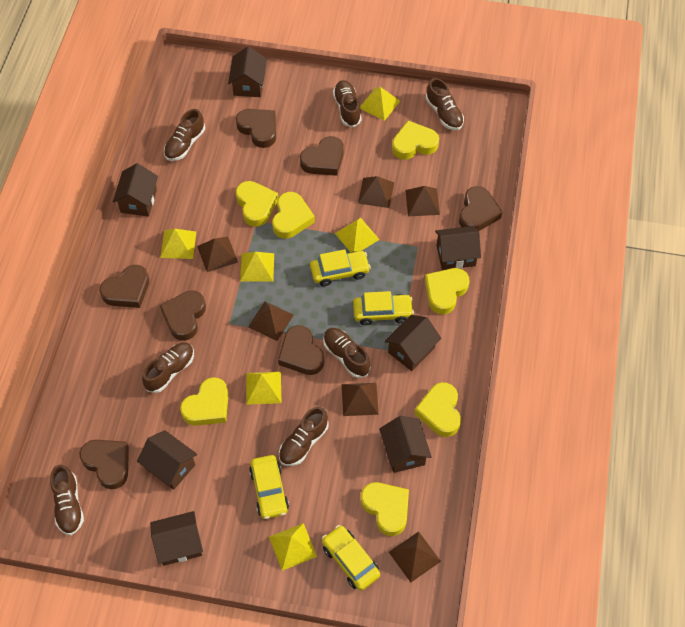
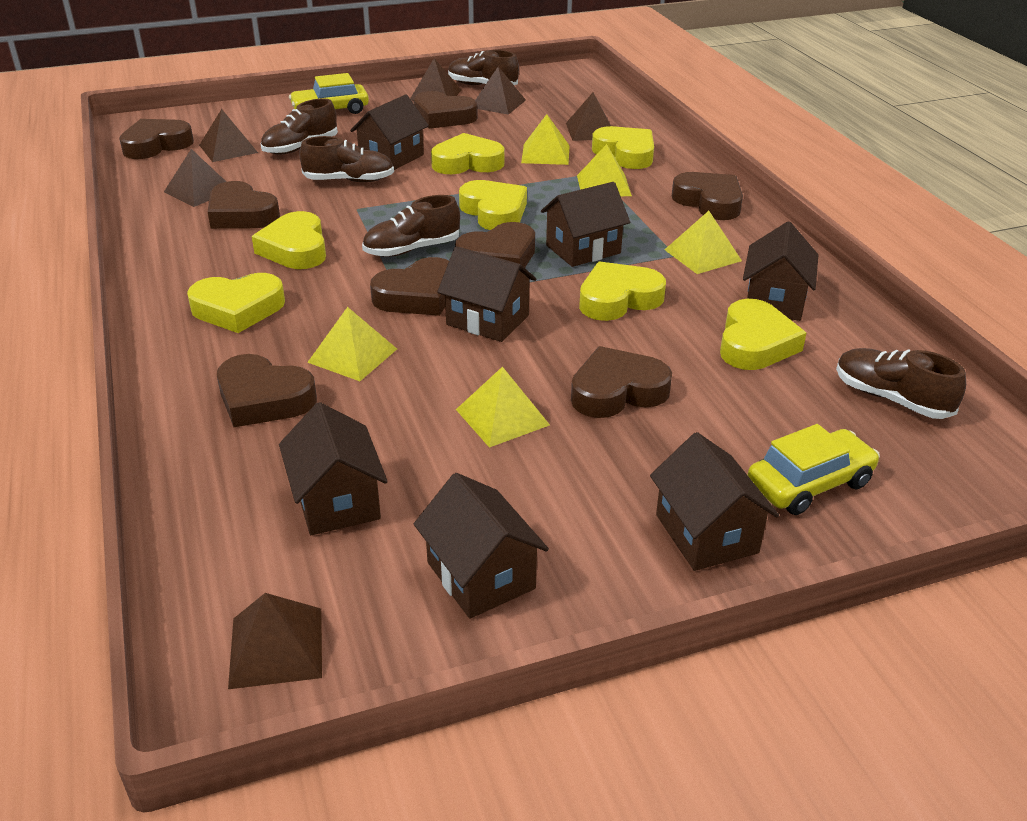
brown heart: 7 -> 8
brown shoe: 7 -> 5
yellow car: 4 -> 2
yellow pyramid: 6 -> 5

